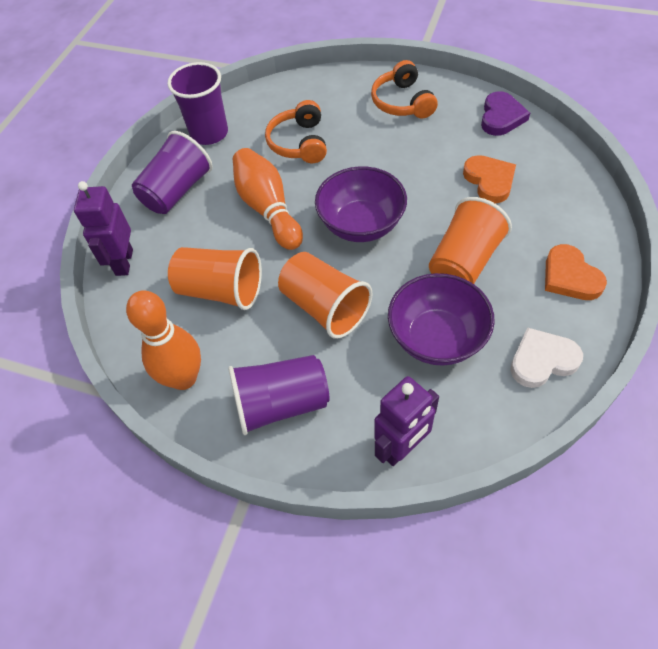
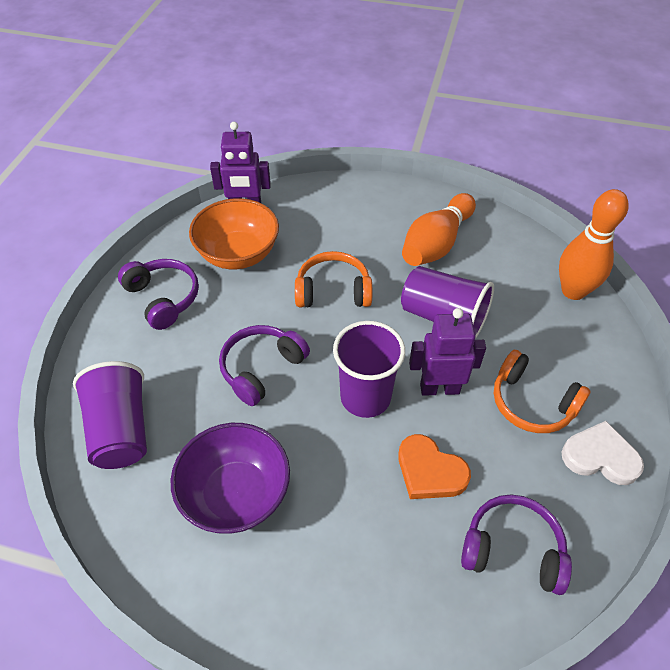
orange bowl: 0 -> 1
orange cup: 3 -> 0
orange heart: 2 -> 1
purple bowl: 2 -> 1
purple headphones: 0 -> 3
purple heart: 1 -> 0

